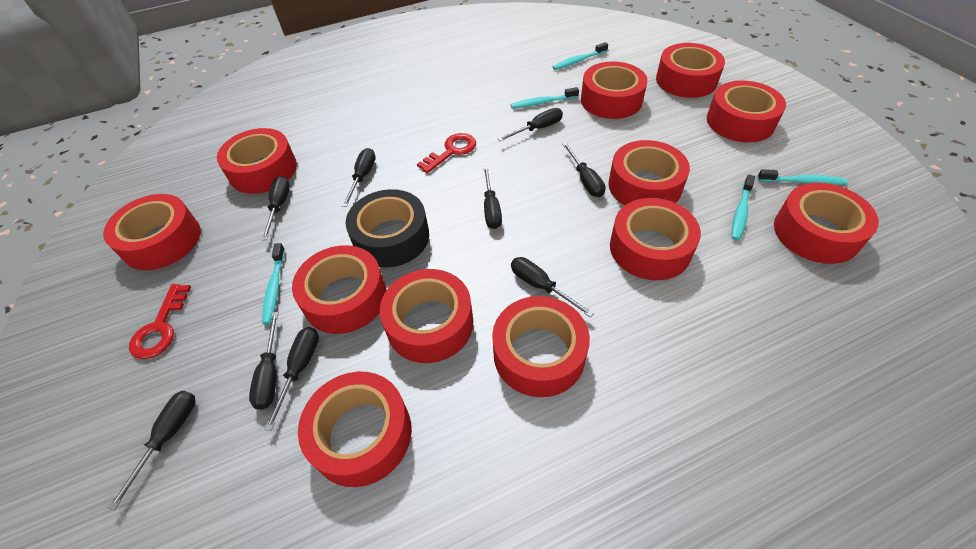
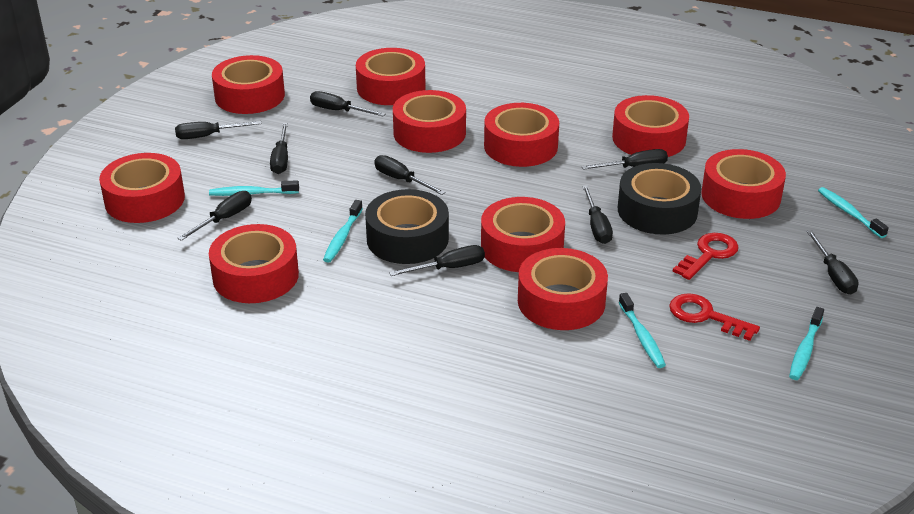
black tape: 1 -> 2
red tape: 12 -> 10

